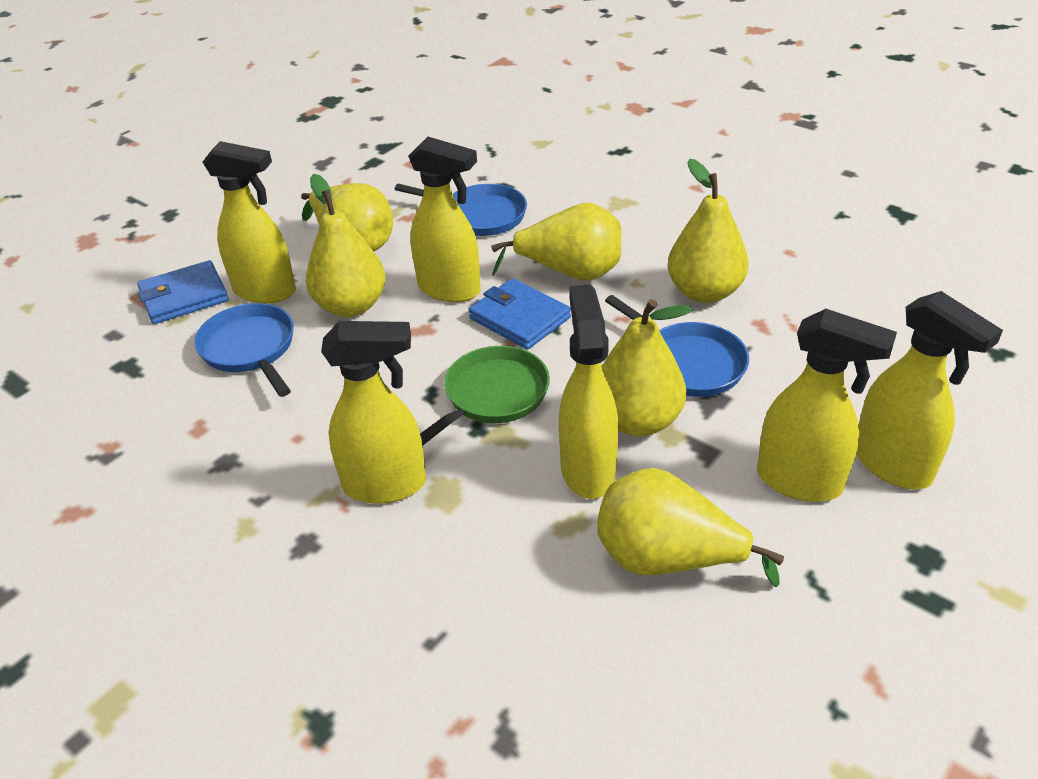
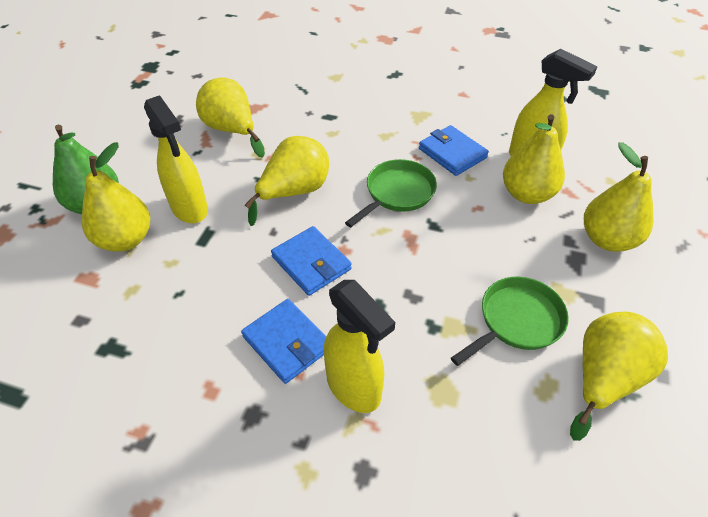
blue pan: 3 -> 0
blue wallet: 2 -> 3
green pan: 1 -> 2
green pear: 0 -> 1
yellow spray bottle: 6 -> 3

